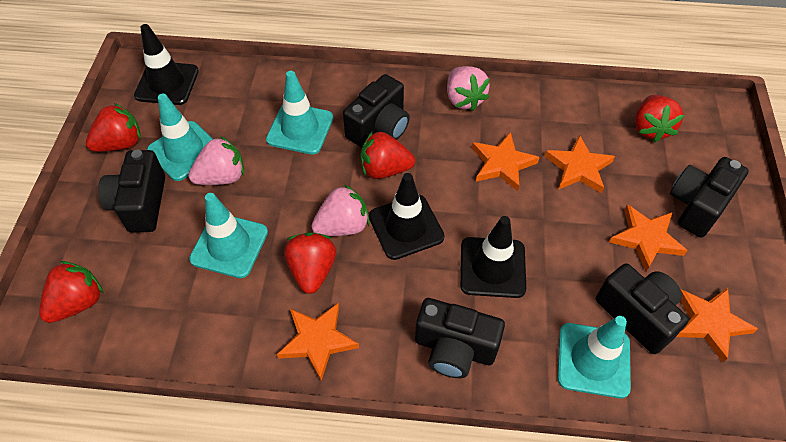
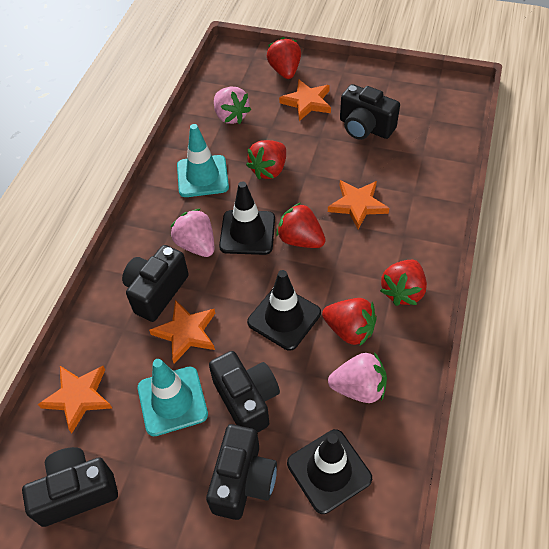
orange star: 5 -> 4
turquoise traffic cone: 4 -> 2

